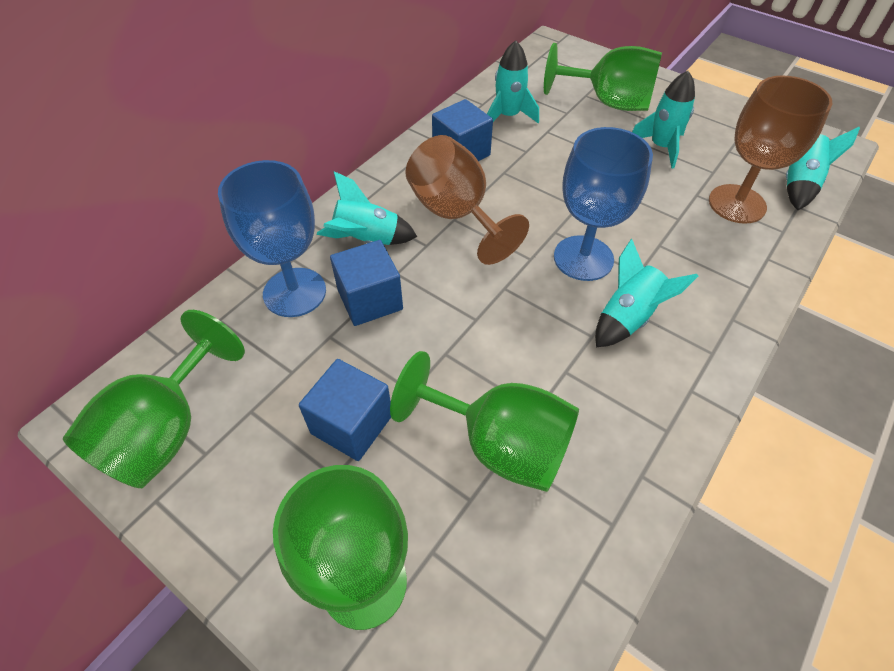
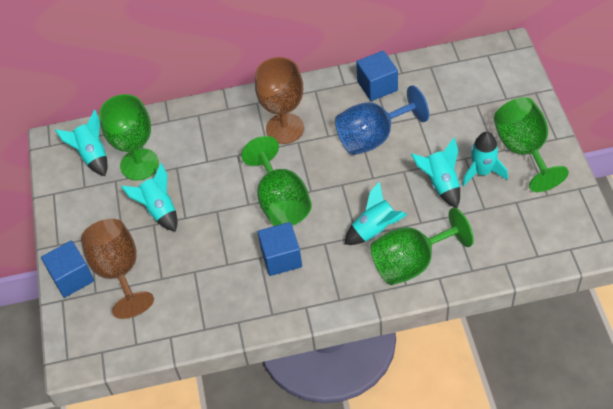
blue goblet: 2 -> 1

